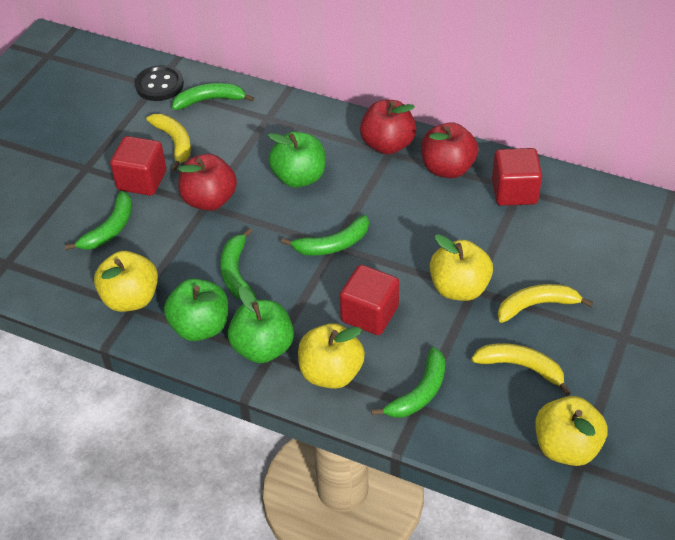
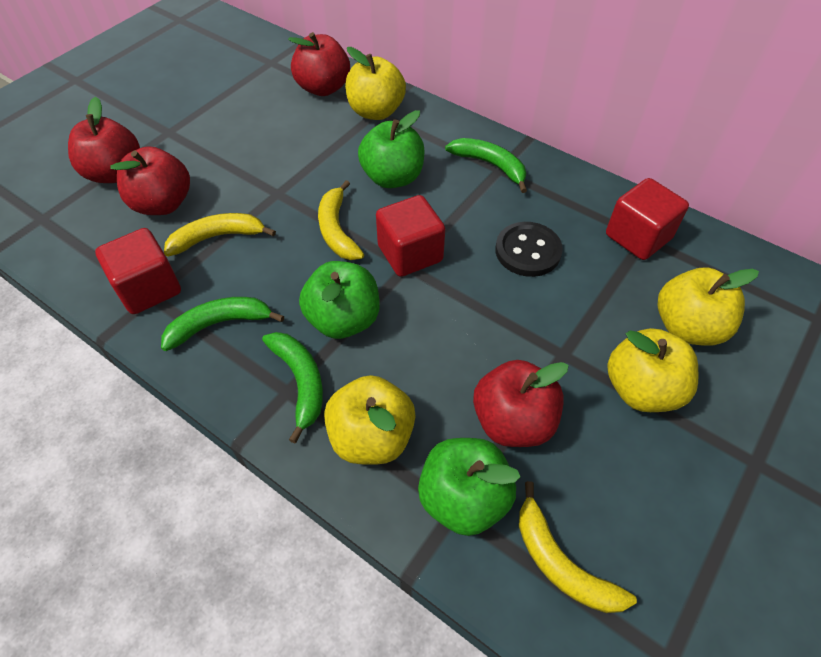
green banana: 5 -> 3
red apple: 3 -> 4

